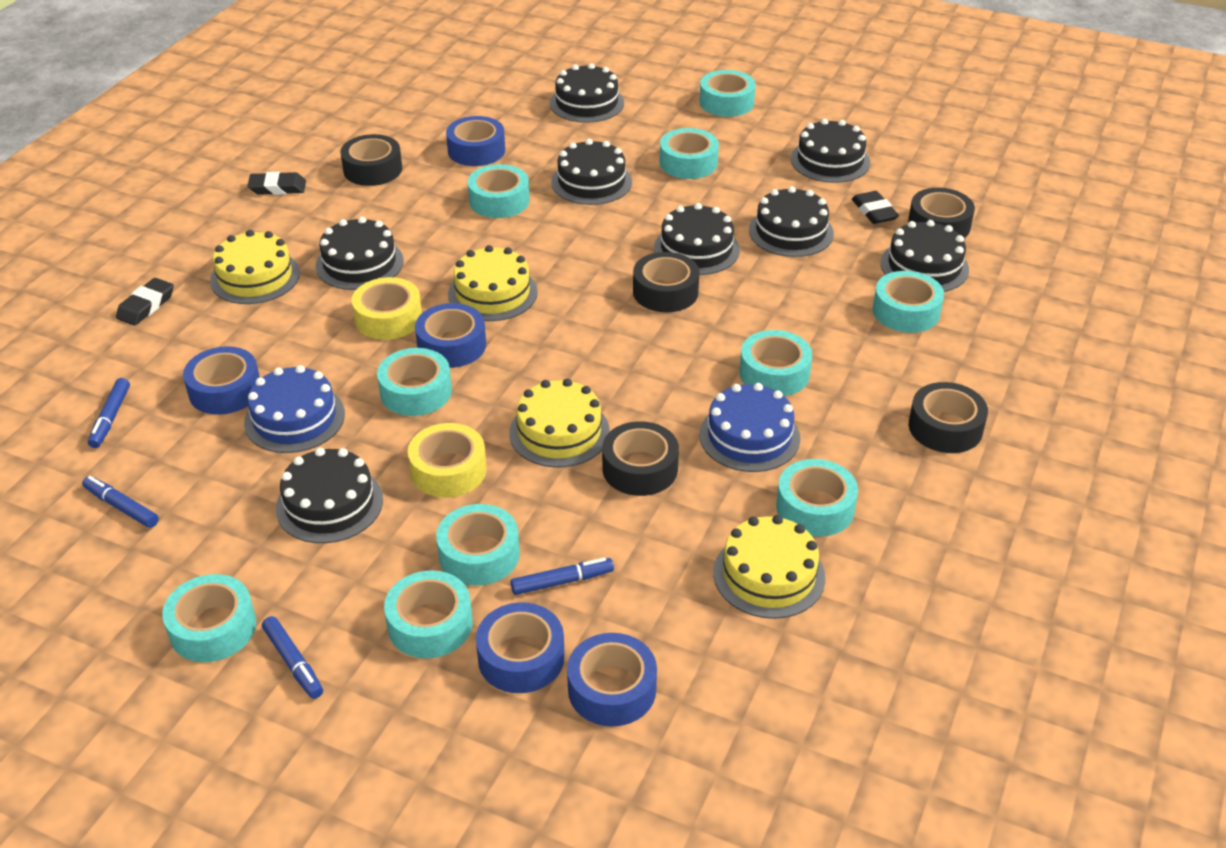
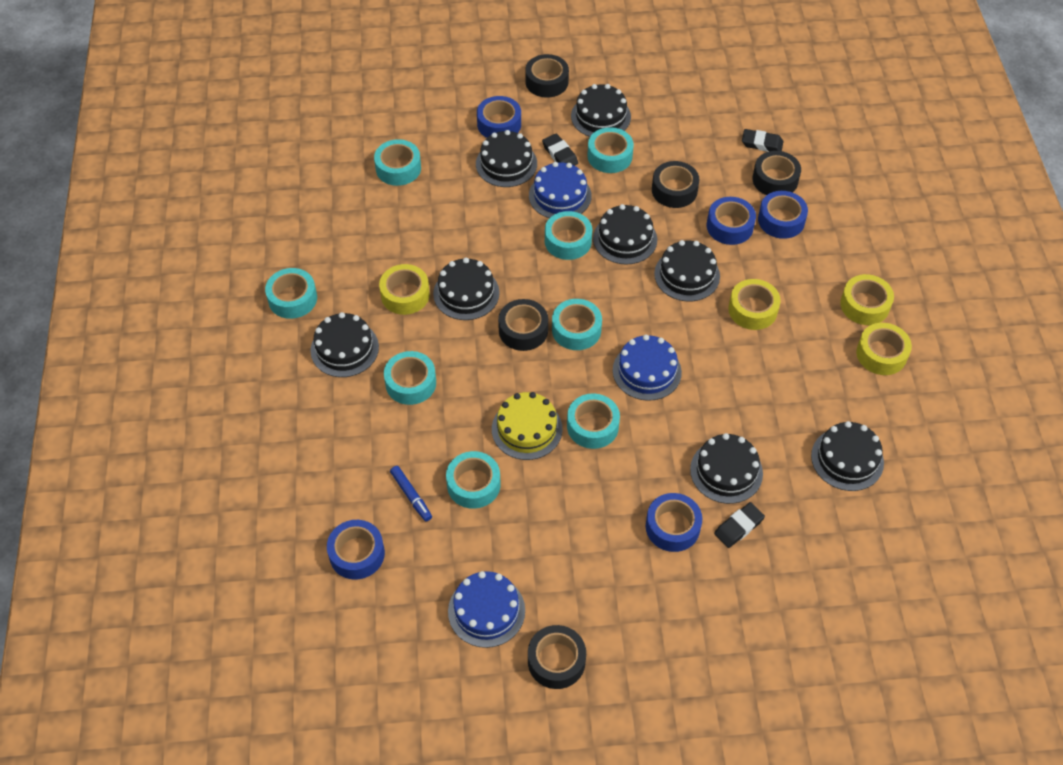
blue cake: 2 -> 3
blue marker: 4 -> 1
turquoise tape: 10 -> 8
yellow cake: 4 -> 1
yellow tape: 2 -> 4

